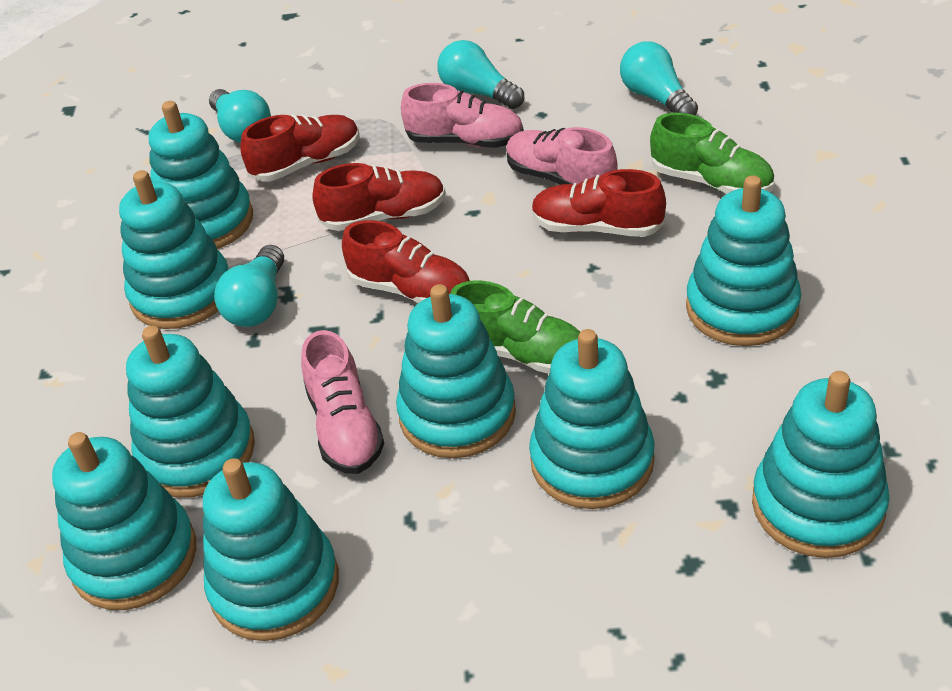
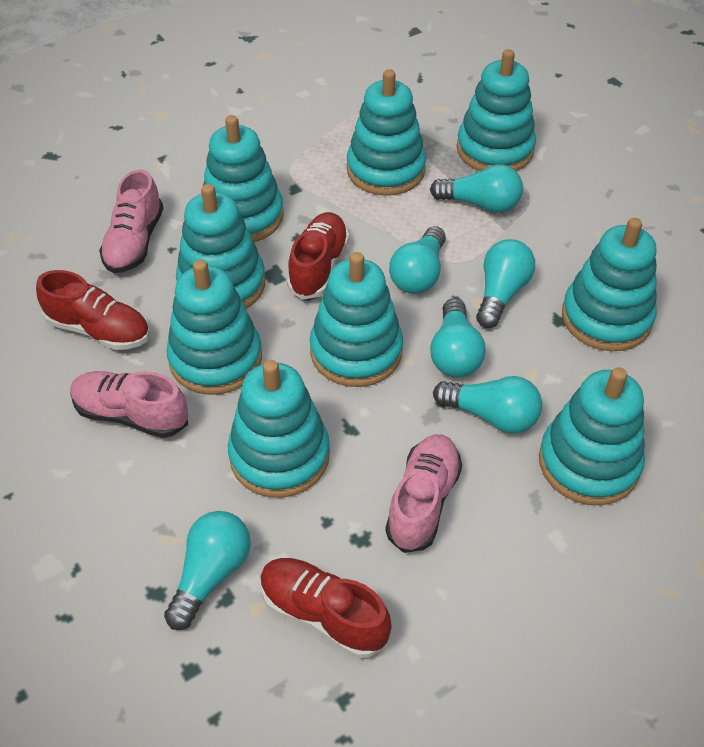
green shoe: 2 -> 0
red shoe: 4 -> 3
turquoise light bulb: 4 -> 6

